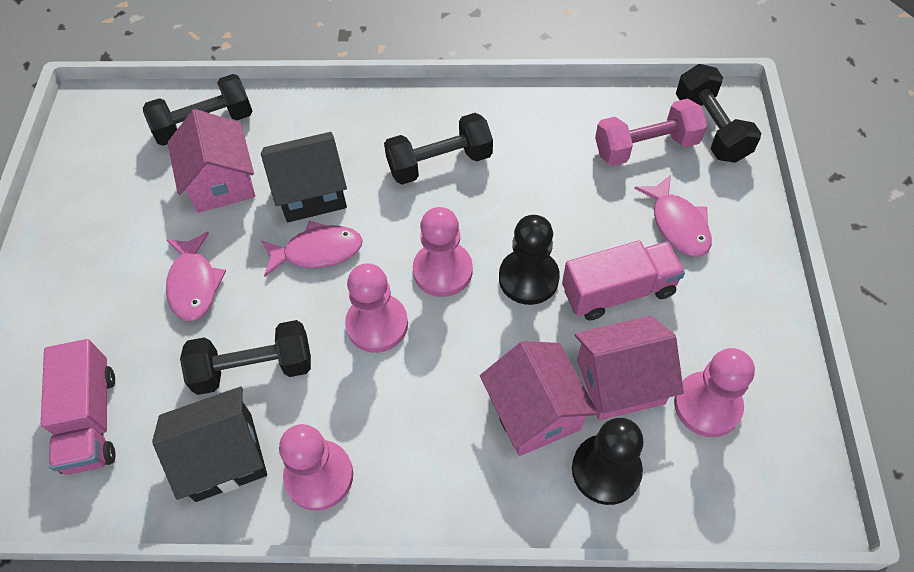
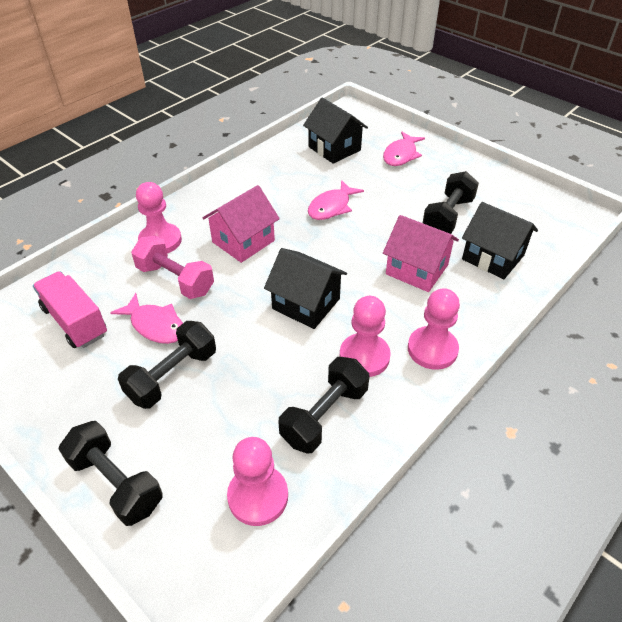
black house: 2 -> 3
black pawn: 2 -> 0
pink house: 3 -> 2
pink truck: 2 -> 1

